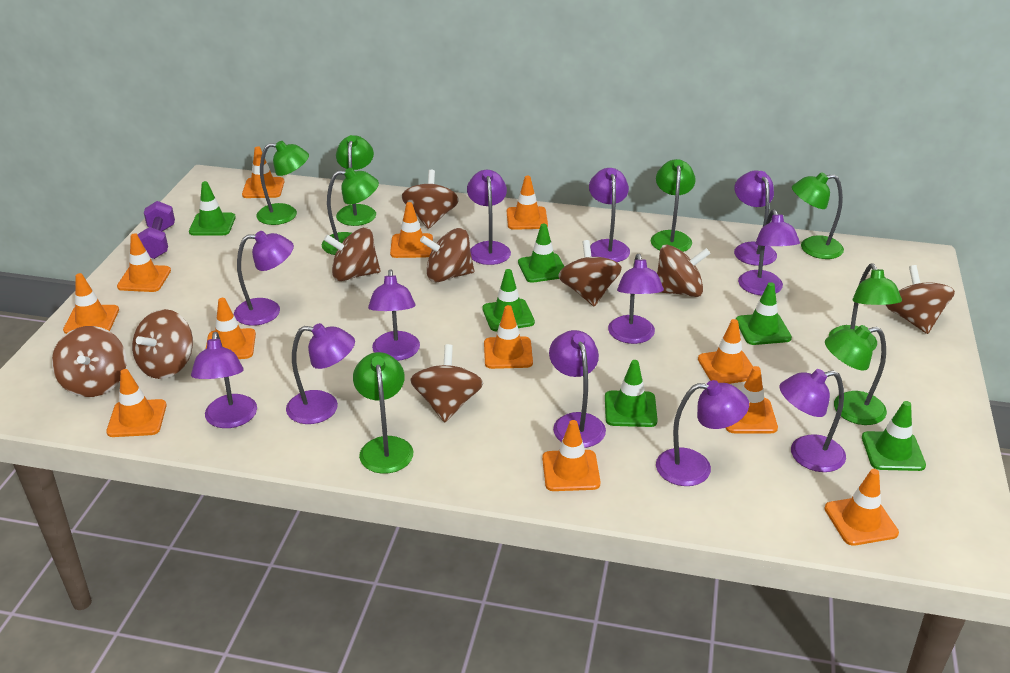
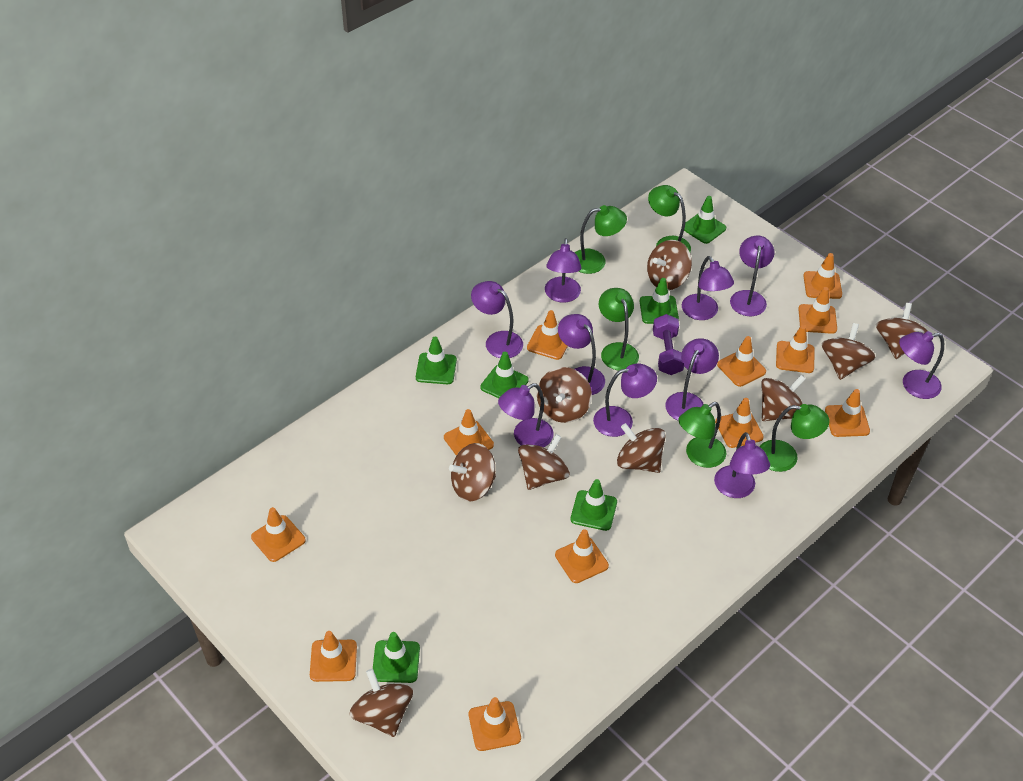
green lamp: 8 -> 5
purple lamp: 12 -> 10

